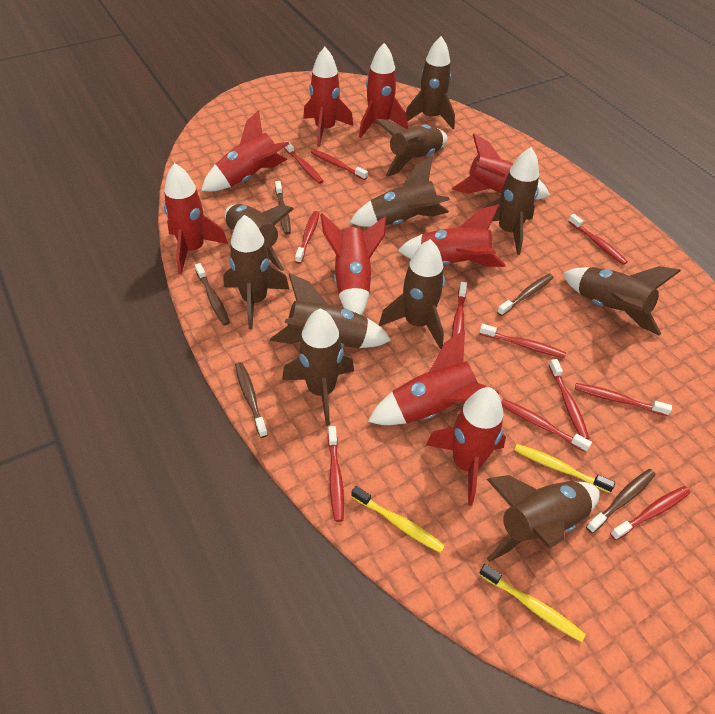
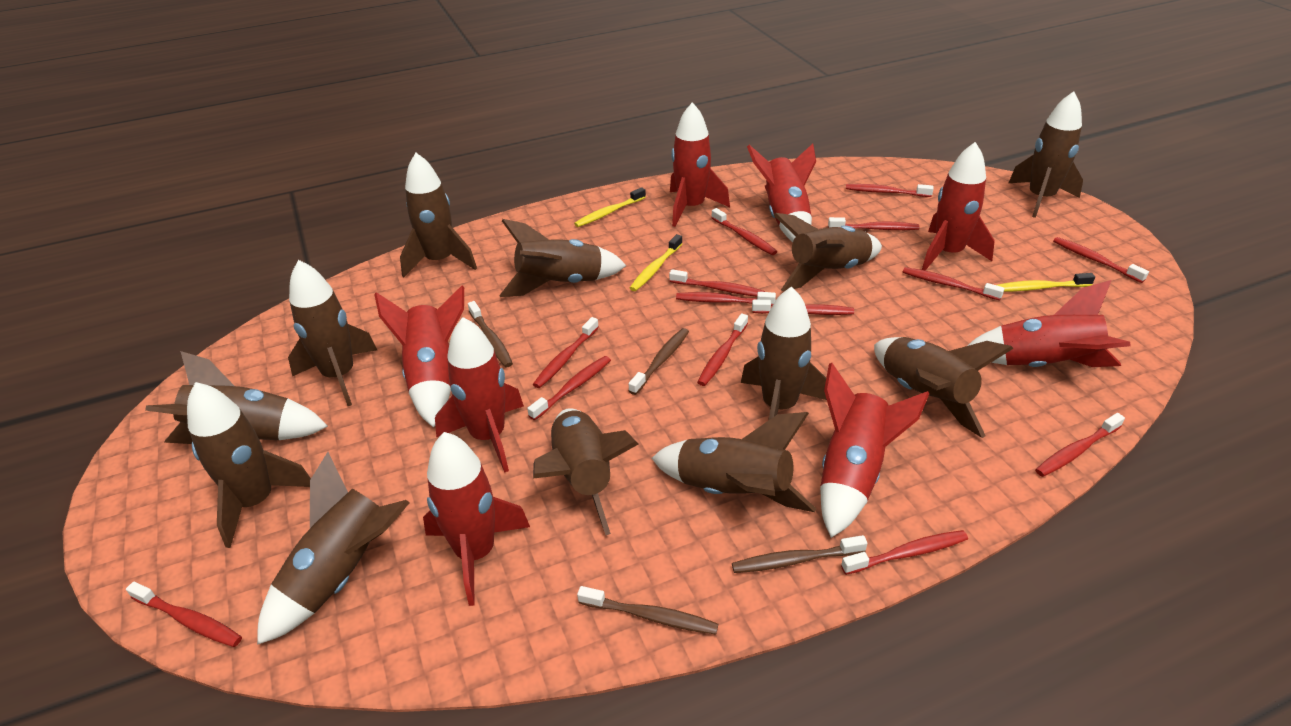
brown rocket: 11 -> 12
brown toothbrush: 5 -> 4
red rocket: 9 -> 8
red toothbrush: 11 -> 14

